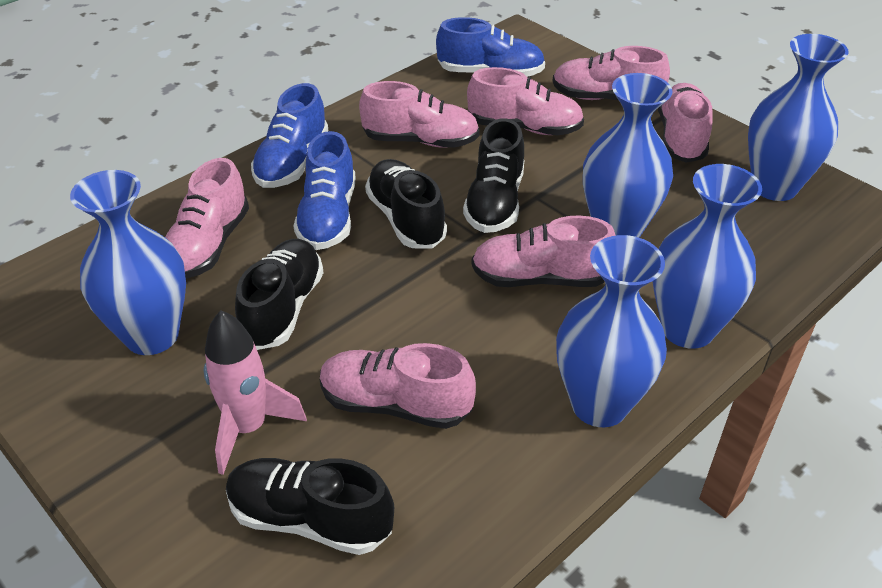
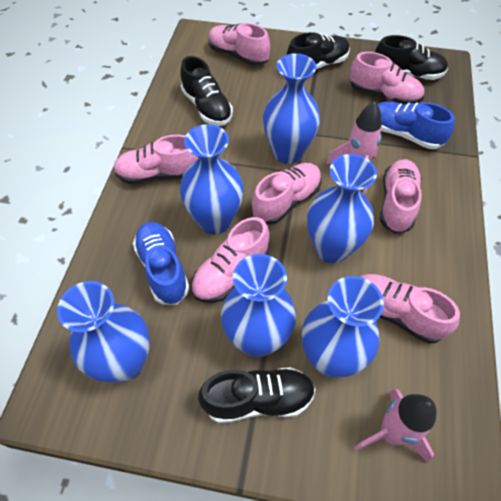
blue shoe: 3 -> 2
blue vase: 5 -> 6
pink rocket: 1 -> 2

